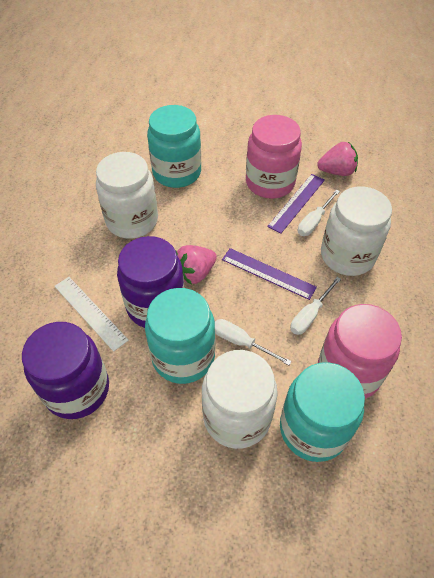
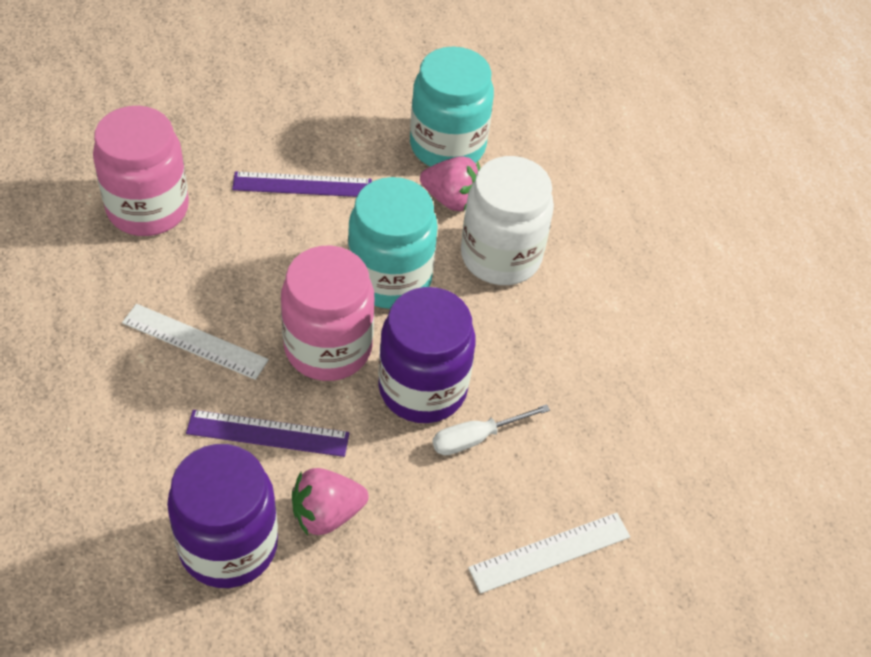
turquoise jar: 3 -> 2
white jar: 3 -> 1
white ruler: 1 -> 2
white screwdriver: 3 -> 1

